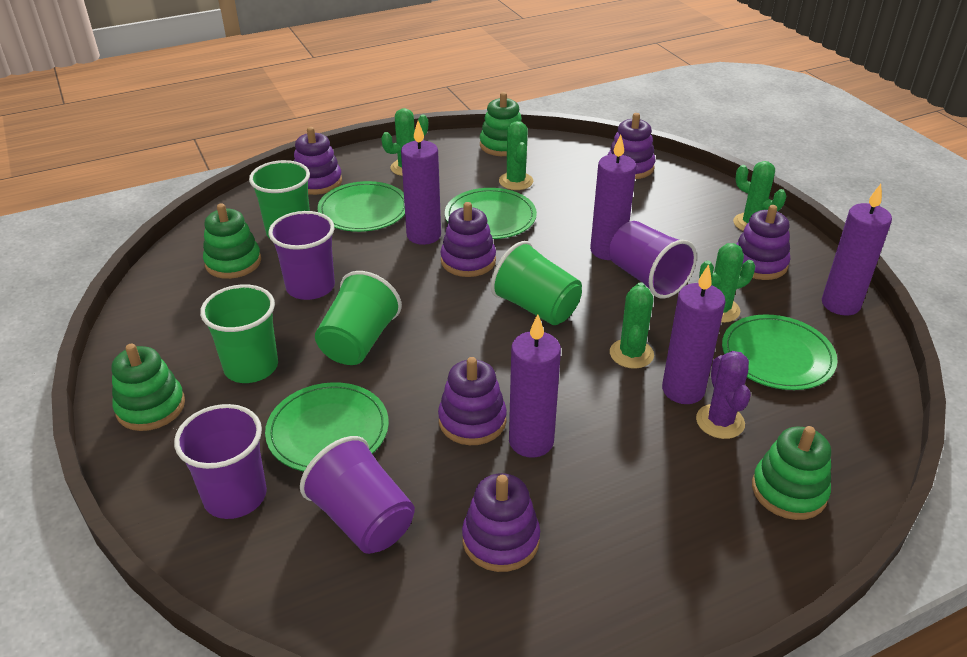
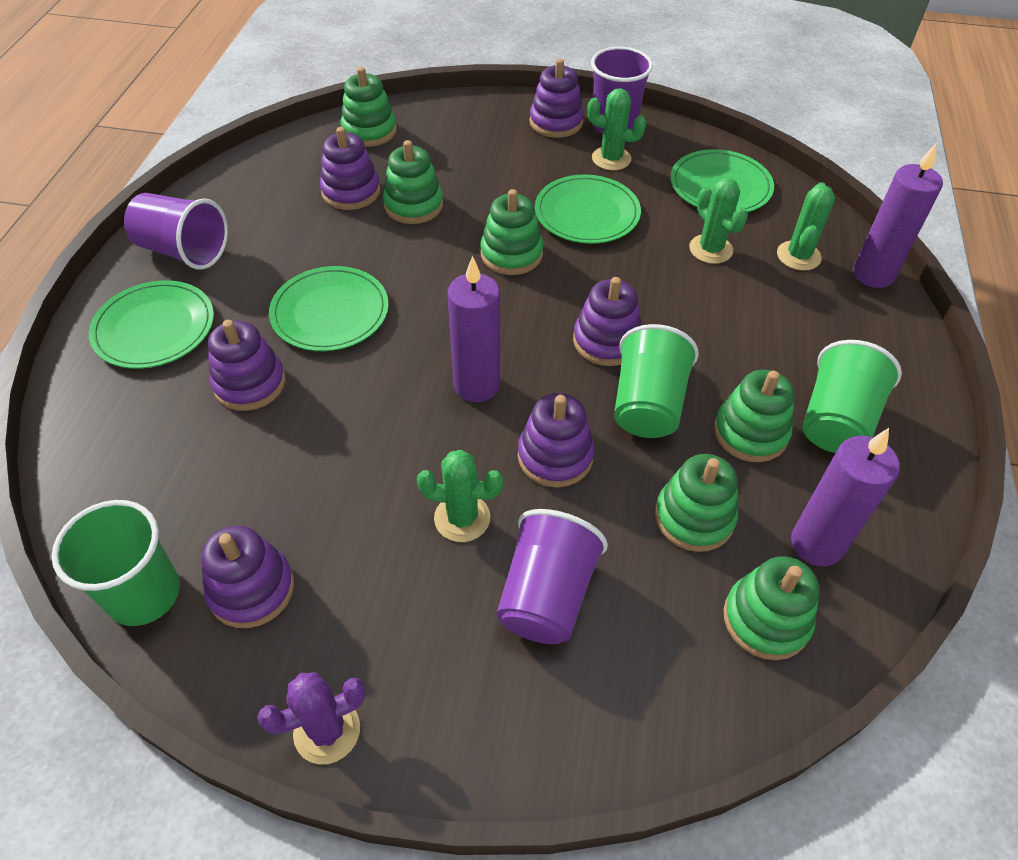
green cactus: 5 -> 4
green cup: 4 -> 3
green stacking toy: 4 -> 6
purple candle: 5 -> 3
purple cup: 4 -> 3

